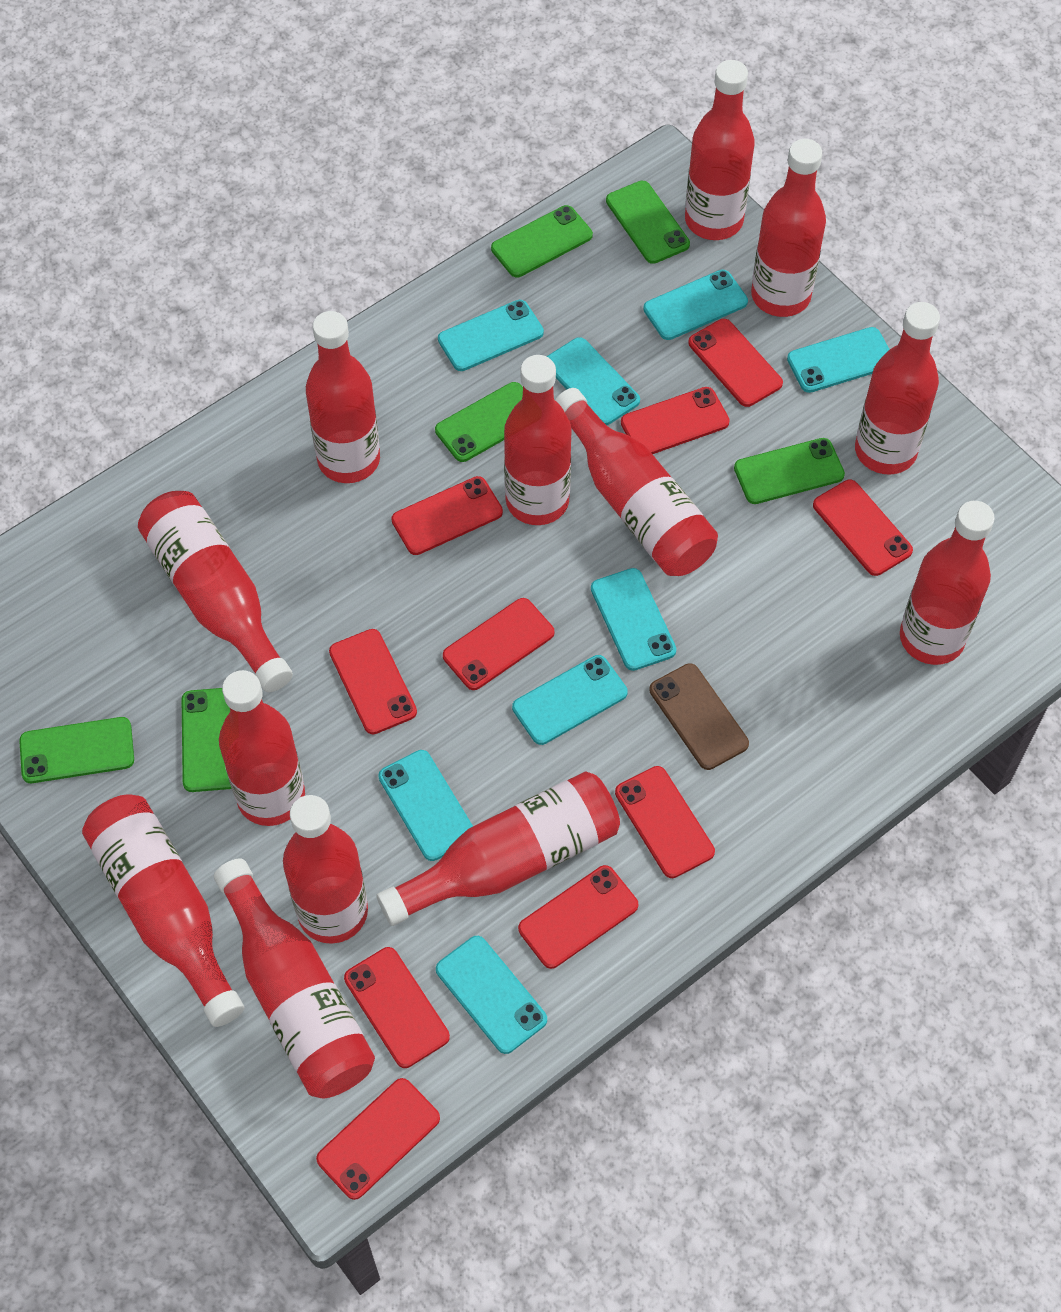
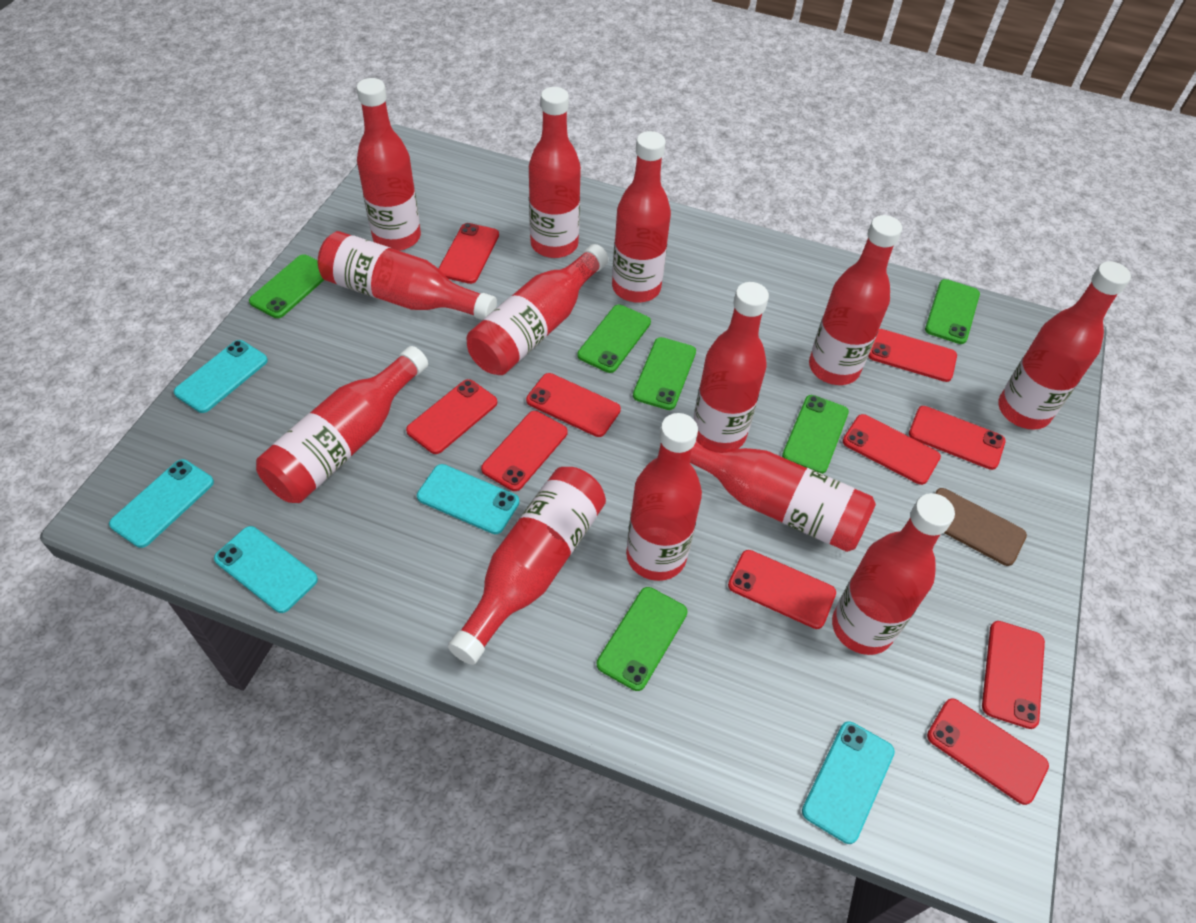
turquoise phone: 8 -> 5

